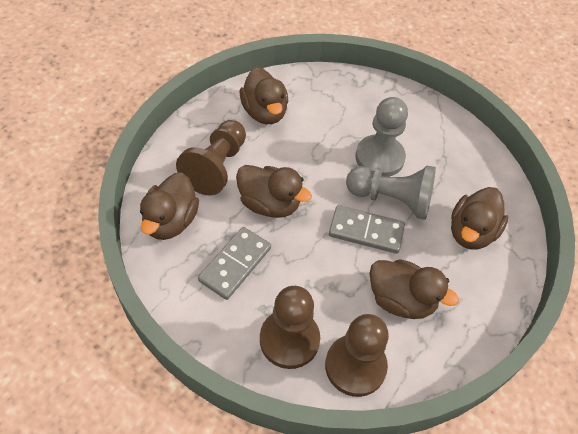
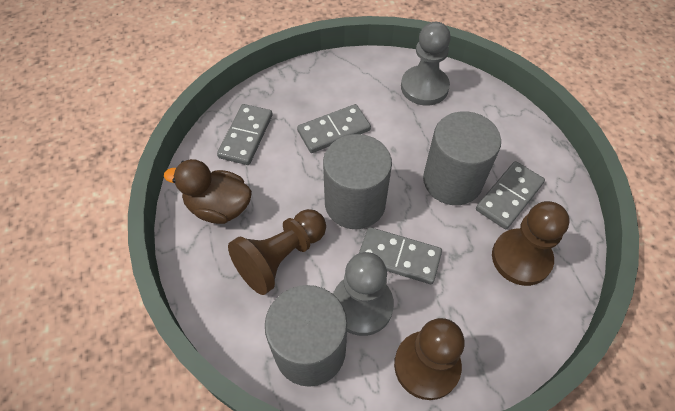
brown duck: 5 -> 1
grey cylinder: 0 -> 3
grey domino: 2 -> 4

